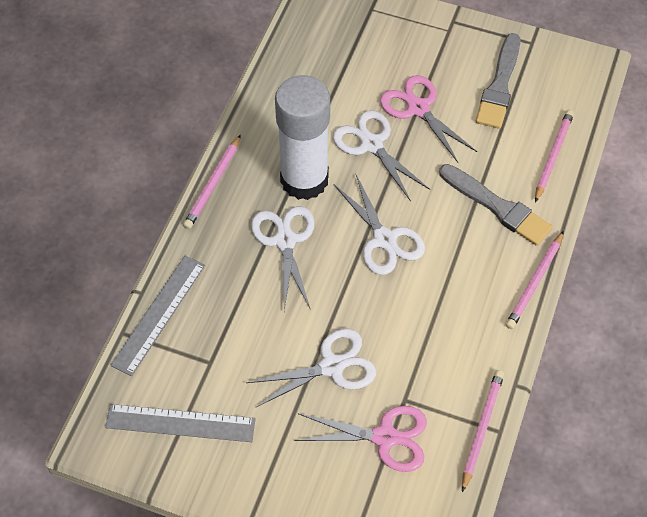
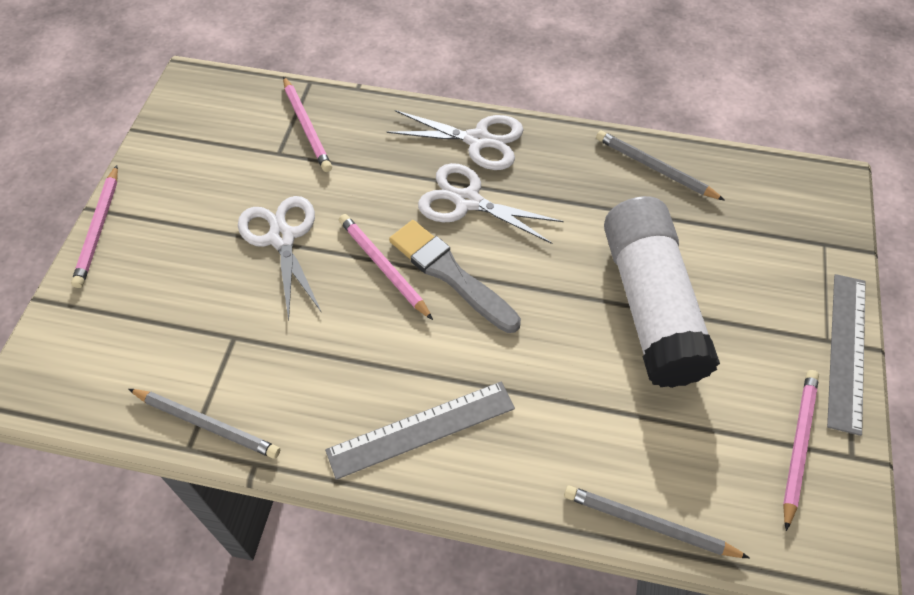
grey brush: 2 -> 1
grey pencil: 0 -> 3
pink scissors: 2 -> 0
white scissors: 4 -> 3

